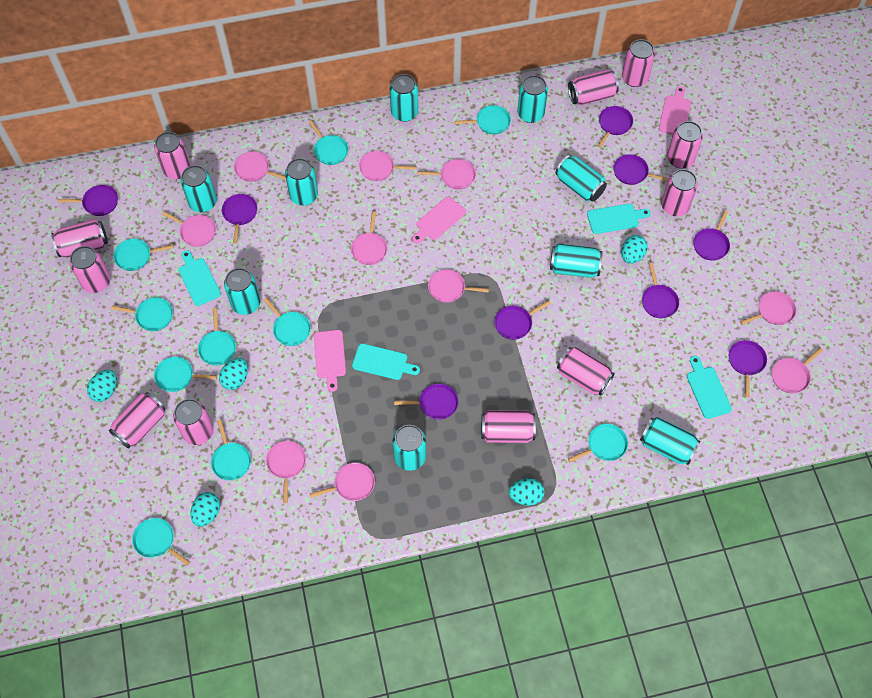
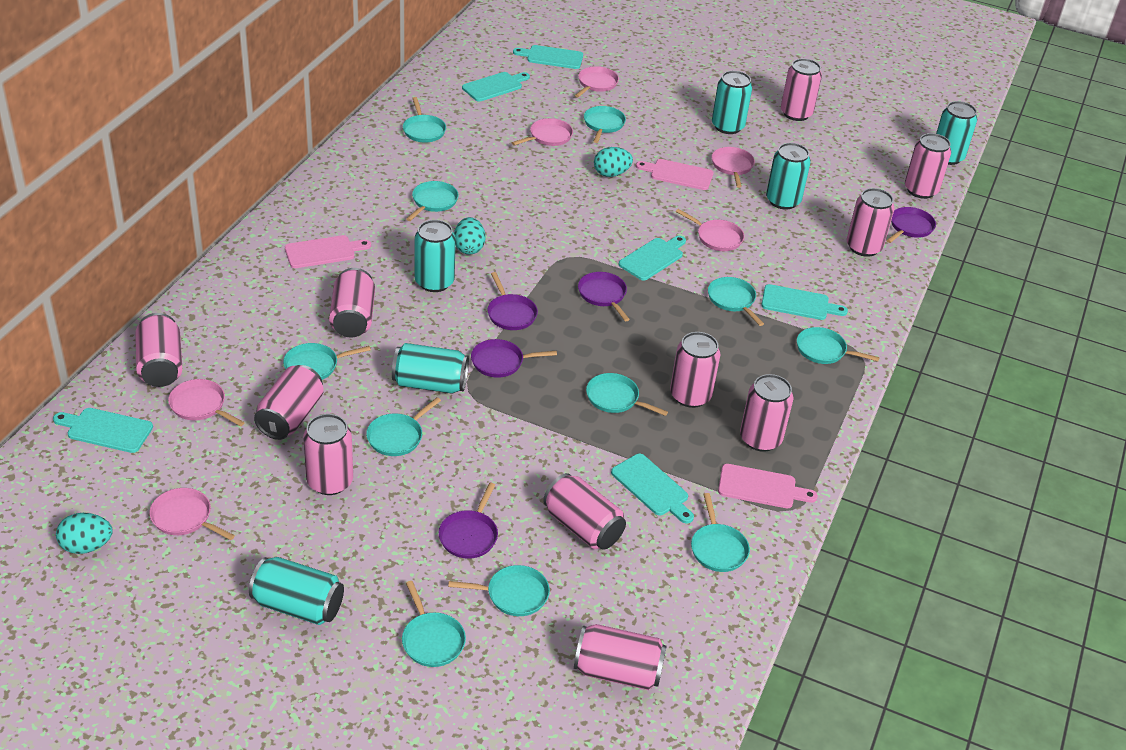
pink pan: 10 -> 6
purple pan: 9 -> 5
turquoise can: 9 -> 6
turquoise cutting board: 4 -> 6
turquoise egg: 5 -> 3
turquoise pan: 10 -> 11

